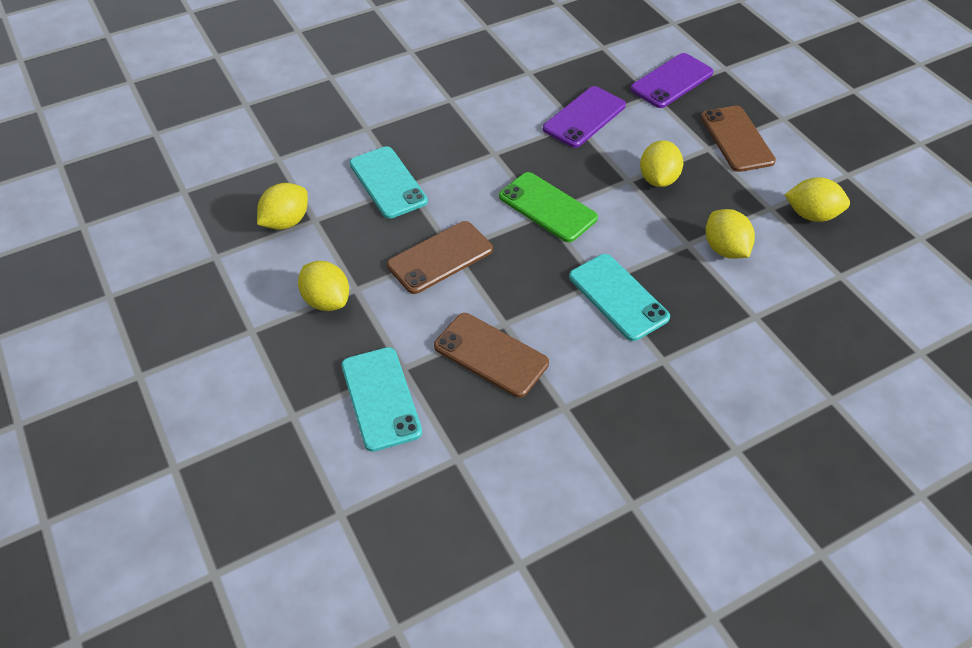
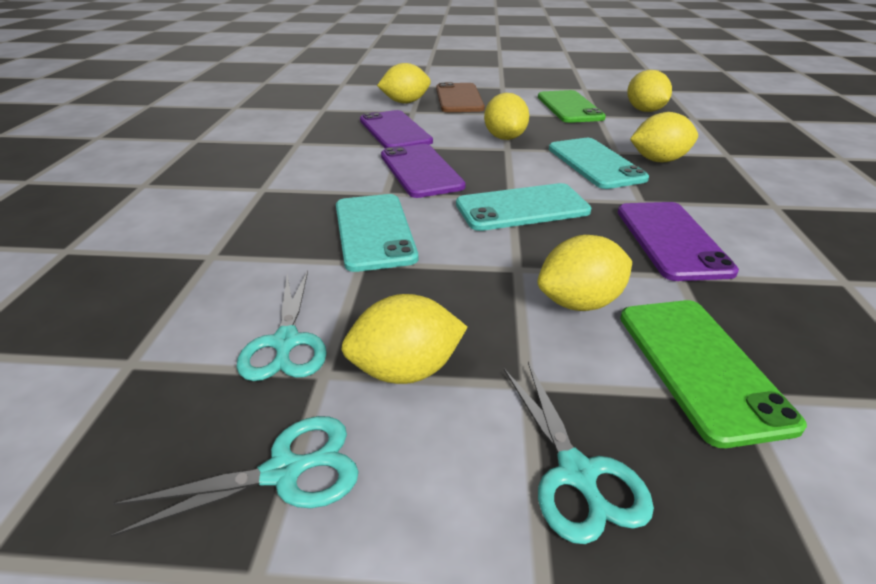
brown phone: 3 -> 1
green phone: 1 -> 2
purple phone: 2 -> 3
turquoise scissors: 0 -> 3
yellow lemon: 5 -> 6

